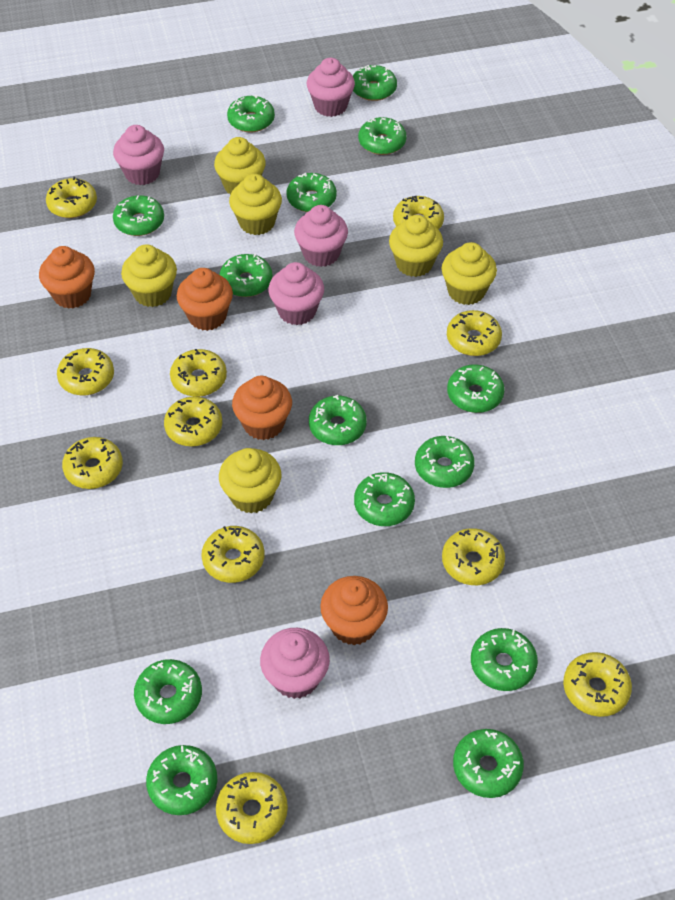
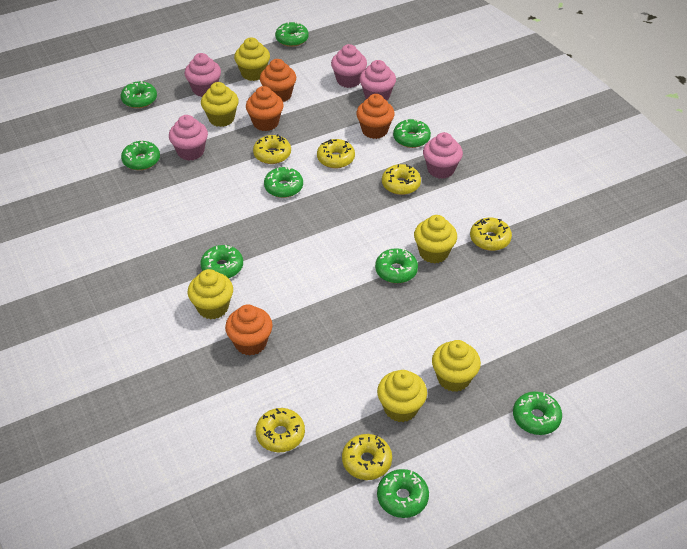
green donut: 14 -> 9
yellow donut: 11 -> 6

